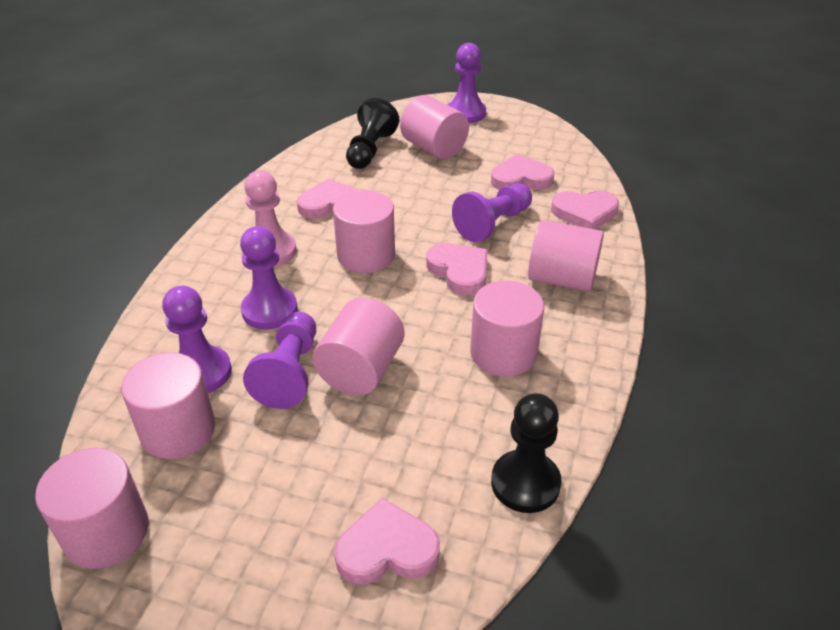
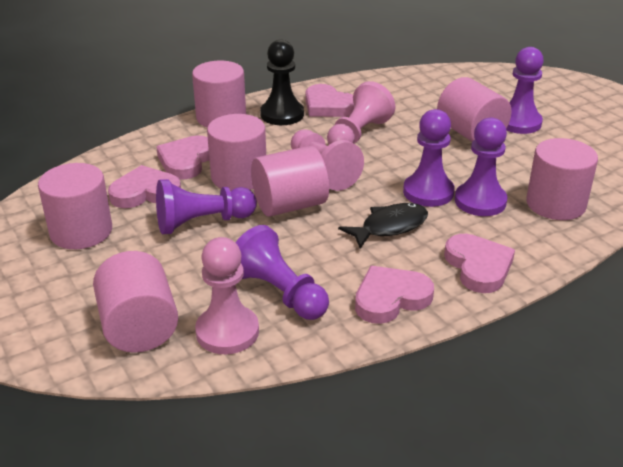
black fish: 0 -> 1
black pawn: 2 -> 1
pink pawn: 1 -> 3

